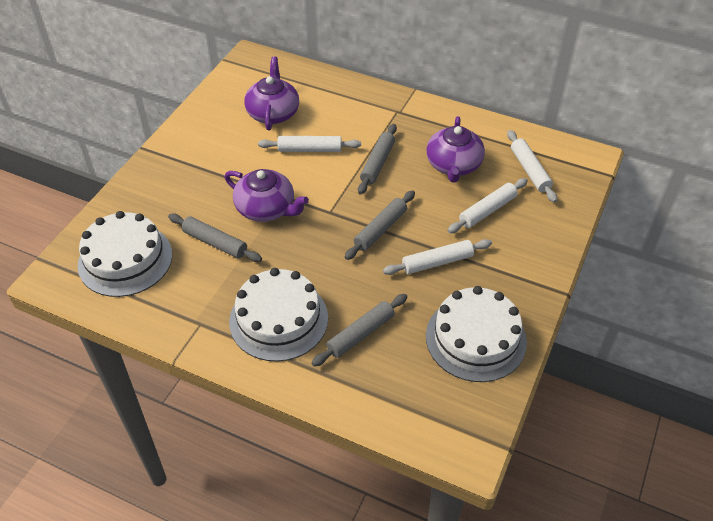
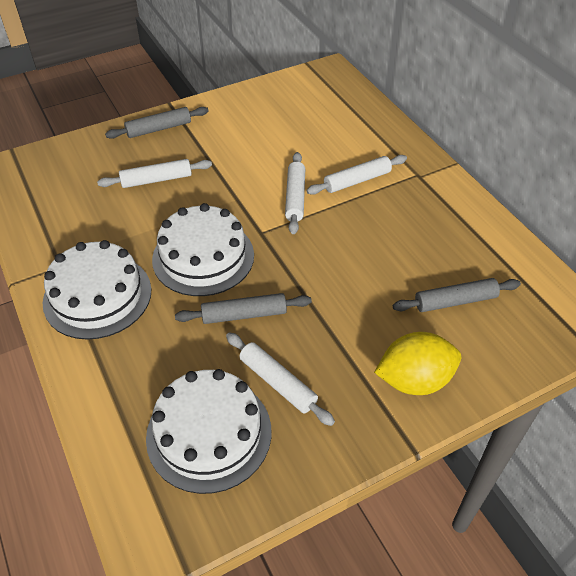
grey rolling pin: 4 -> 3
purple teapot: 3 -> 0
yellow lemon: 0 -> 1

